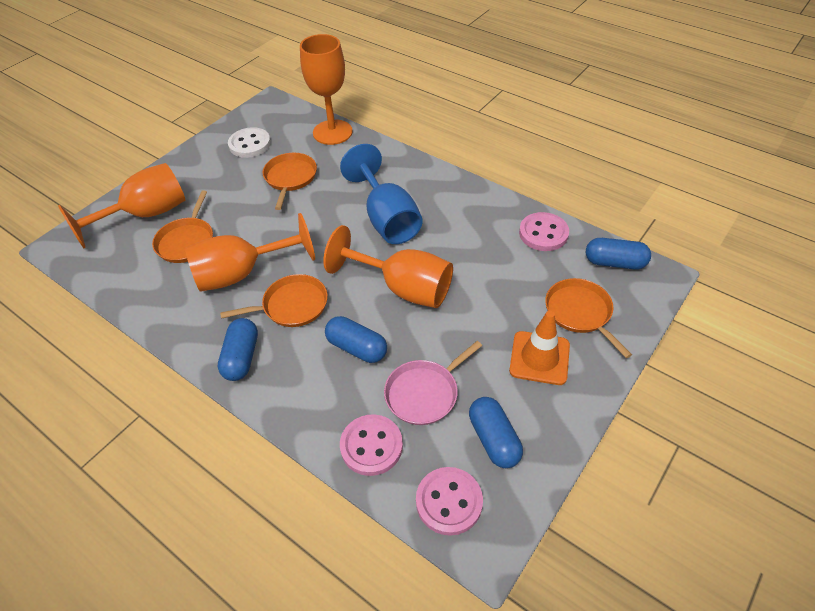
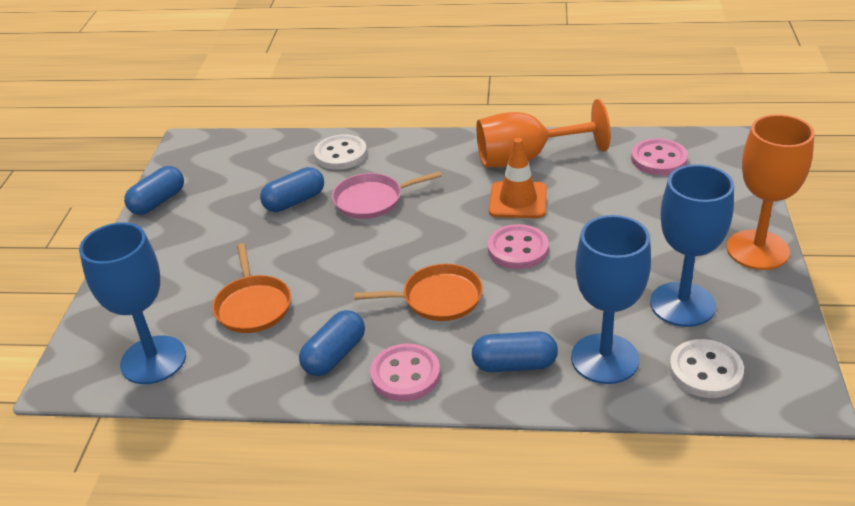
blue goblet: 1 -> 3
orange goblet: 4 -> 2
orange pan: 4 -> 2
white button: 1 -> 2

